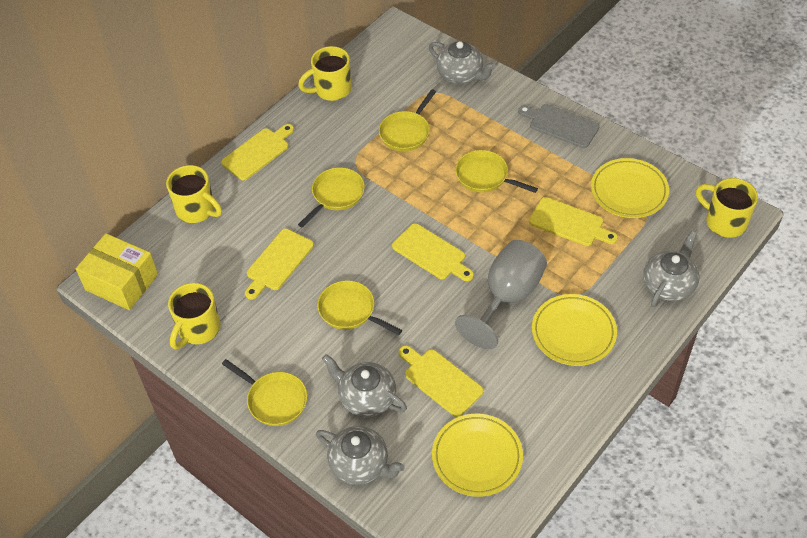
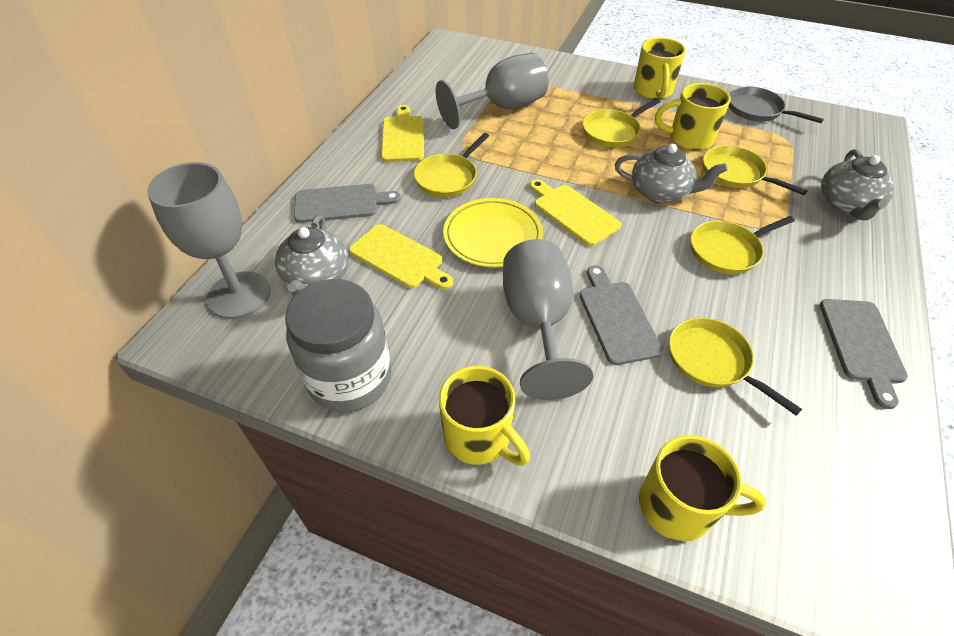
grey cutting board: 1 -> 3
grey goblet: 1 -> 3
grey jar: 0 -> 1
grey pan: 0 -> 1
grey teapot: 4 -> 3
yellow box: 1 -> 0
yellow cutting board: 5 -> 3
yellow plate: 3 -> 1

